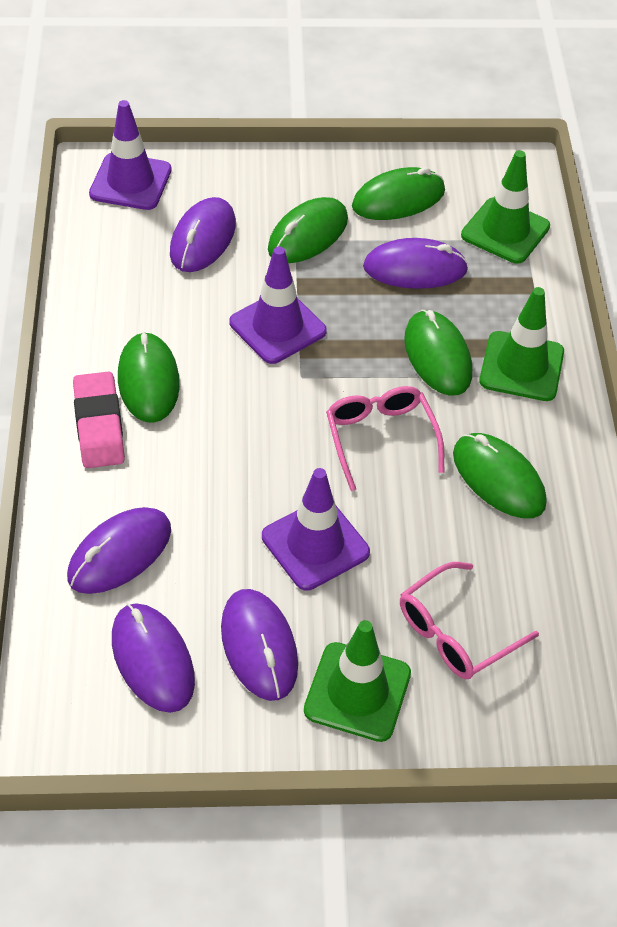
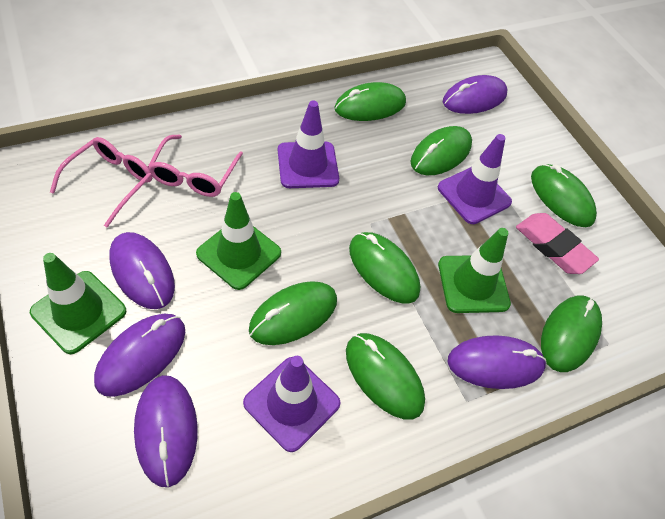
green mouse: 5 -> 7

